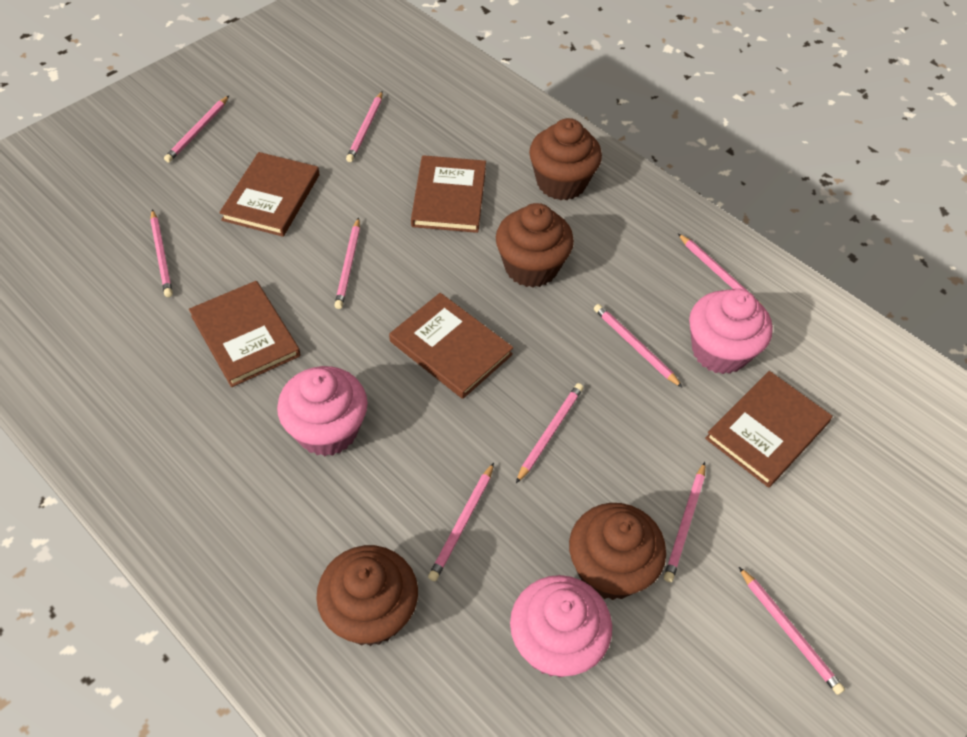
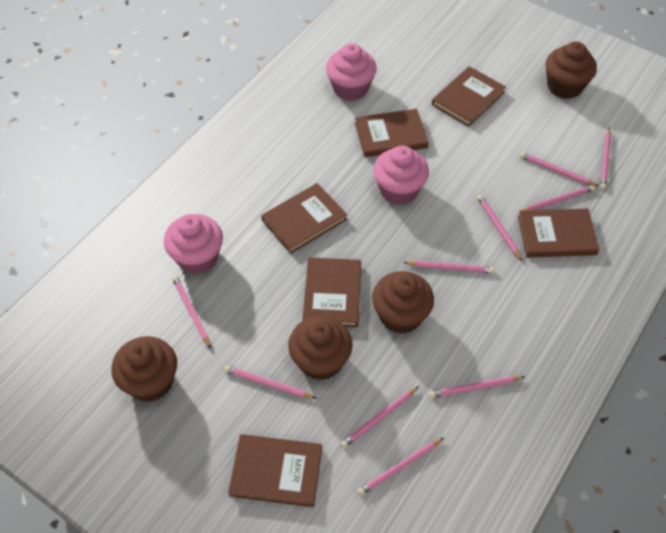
brown book: 5 -> 6

